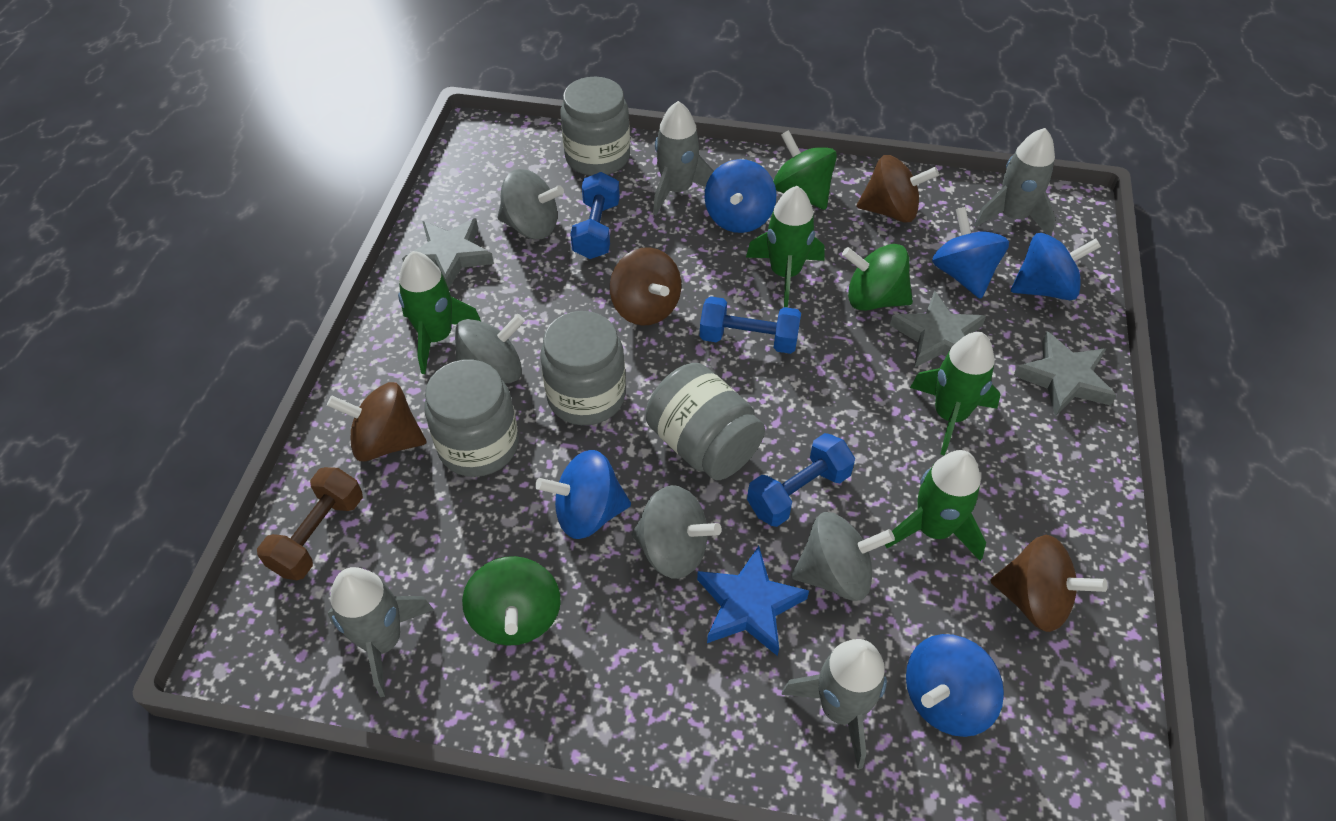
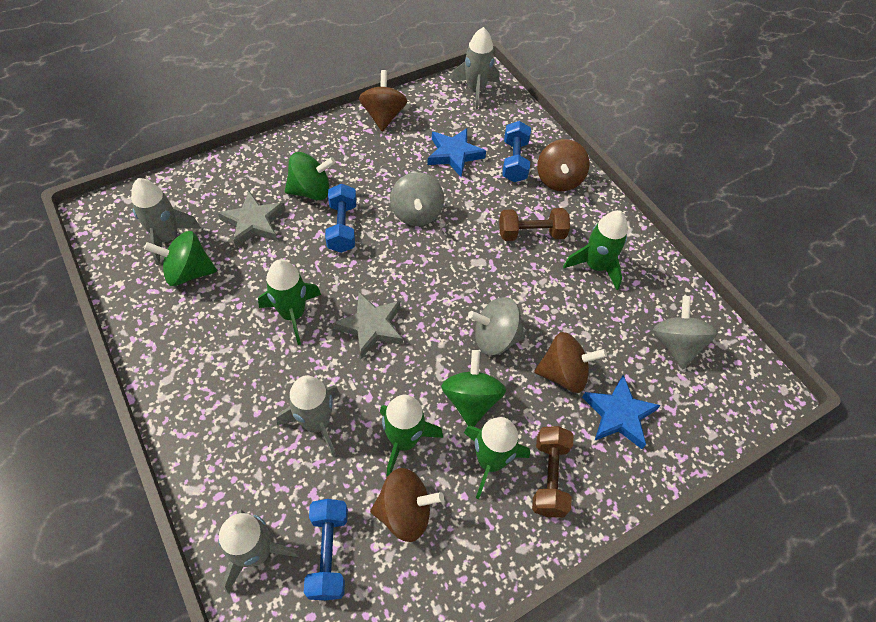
blue spinning top: 5 -> 0
blue star: 1 -> 2
brown dumbbell: 1 -> 2
grey jar: 4 -> 0
grey spinning top: 4 -> 3
grey star: 3 -> 2

